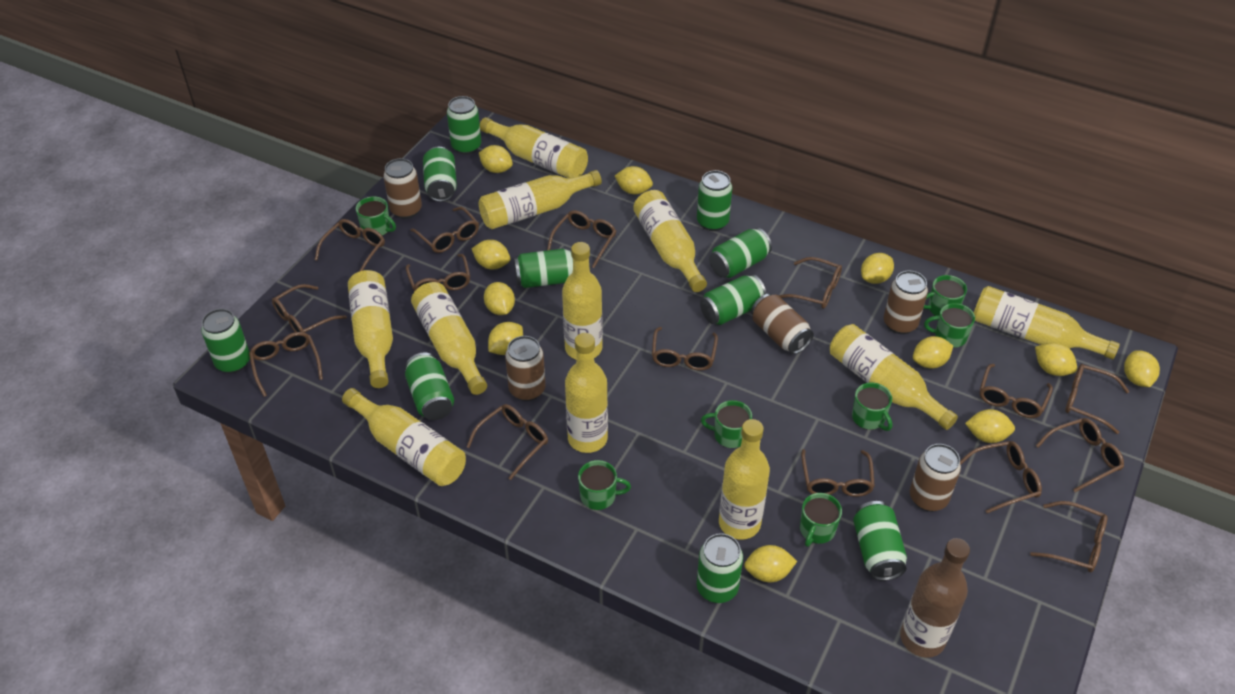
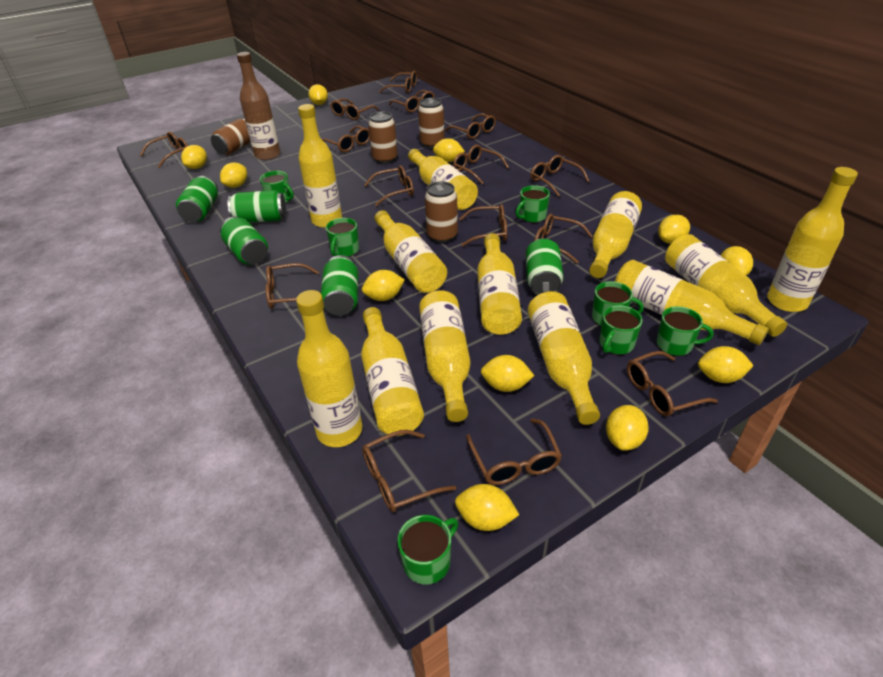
brown can: 5 -> 4
green can: 10 -> 5
yellow bottle: 11 -> 12

